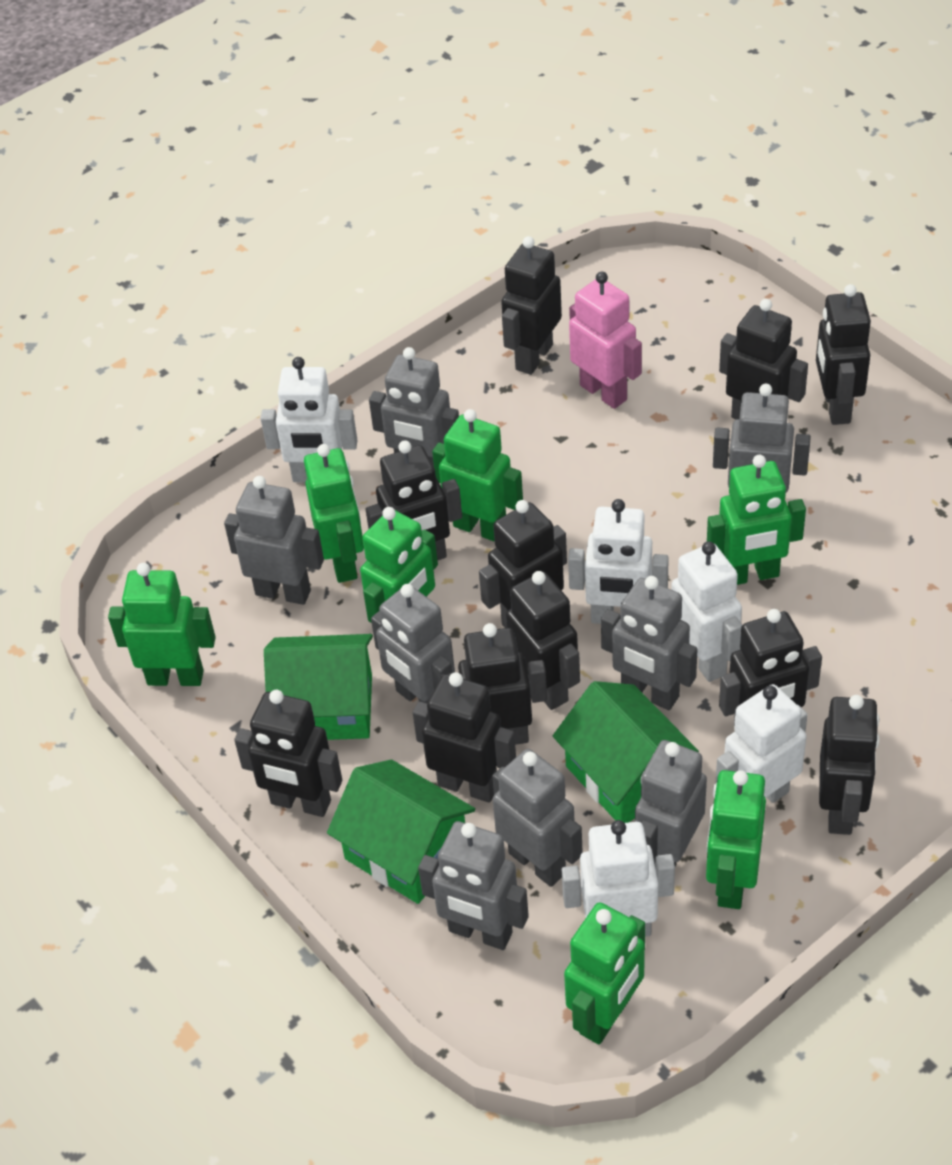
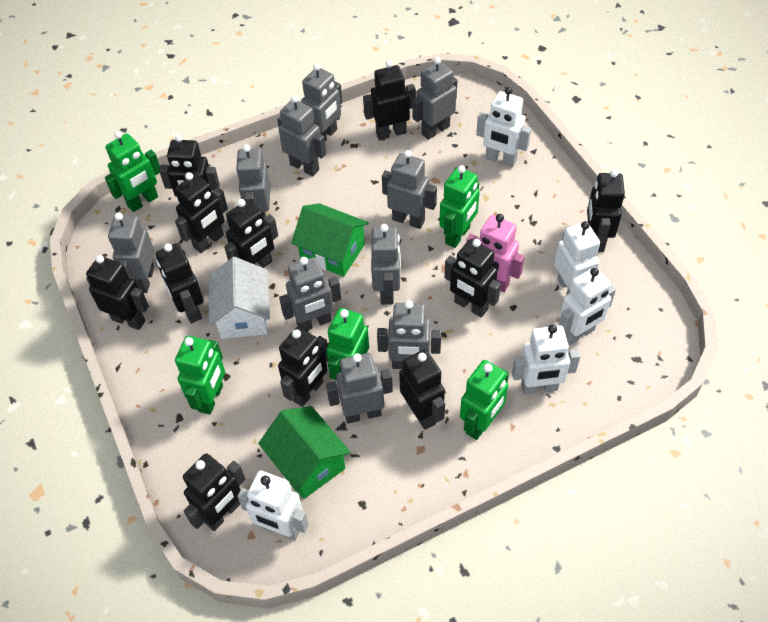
green house: 3 -> 2
green robot: 7 -> 5
grey robot: 8 -> 10
white house: 0 -> 1

